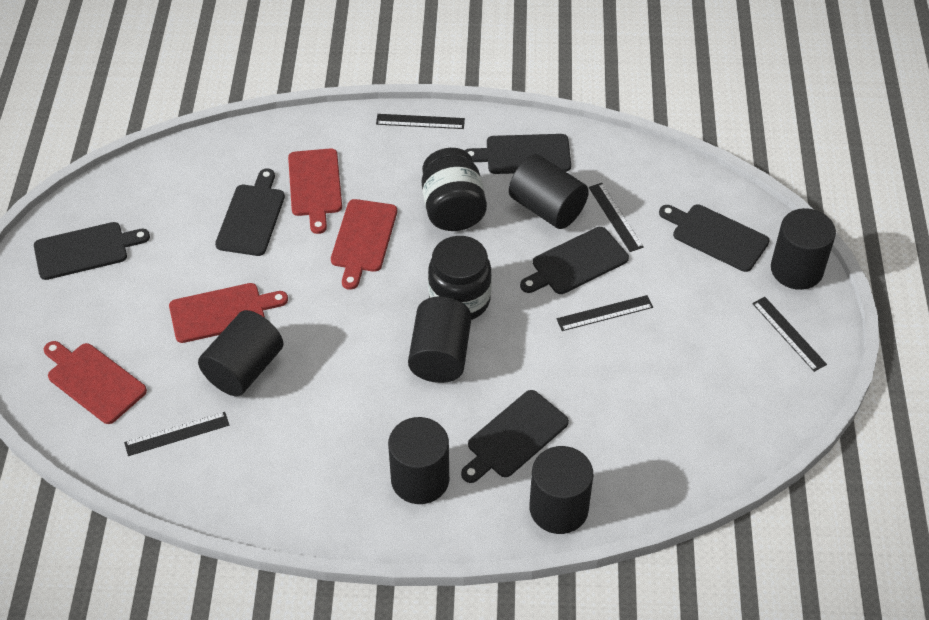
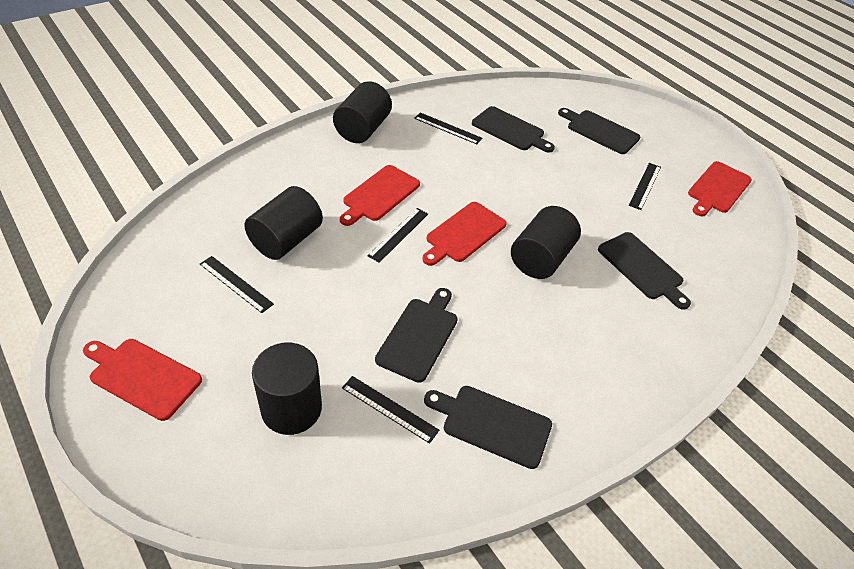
black cutting board: 6 -> 5
black cylinder: 6 -> 4
black jar: 2 -> 0

